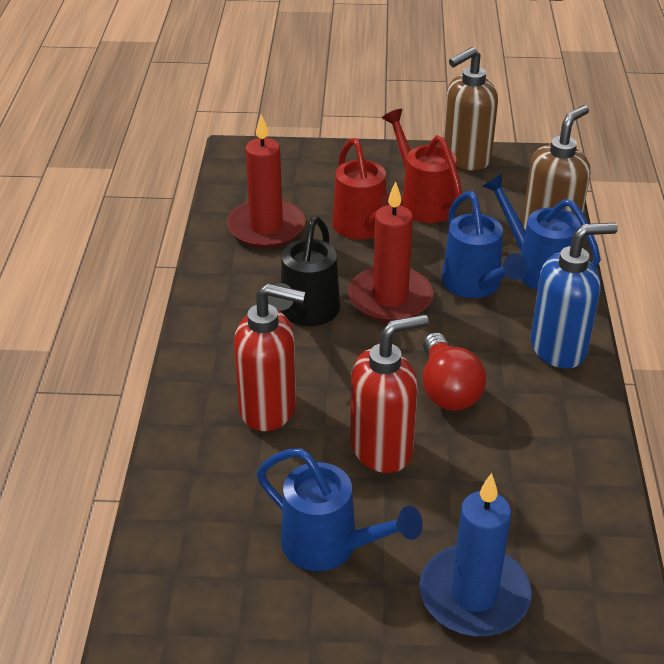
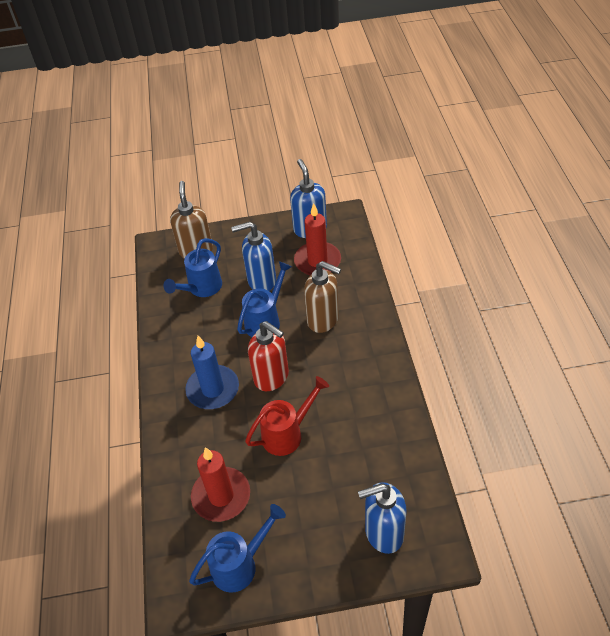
black watering can: 1 -> 0
blue soap dispenser: 1 -> 3
red light bulb: 1 -> 0
red soap dispenser: 2 -> 1
red watering can: 2 -> 1

